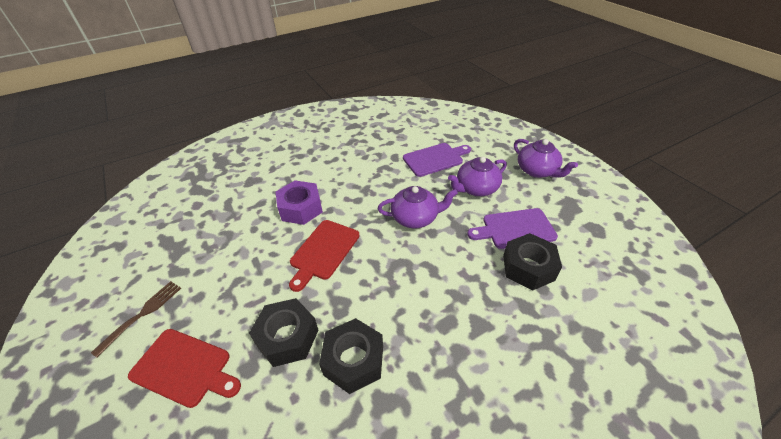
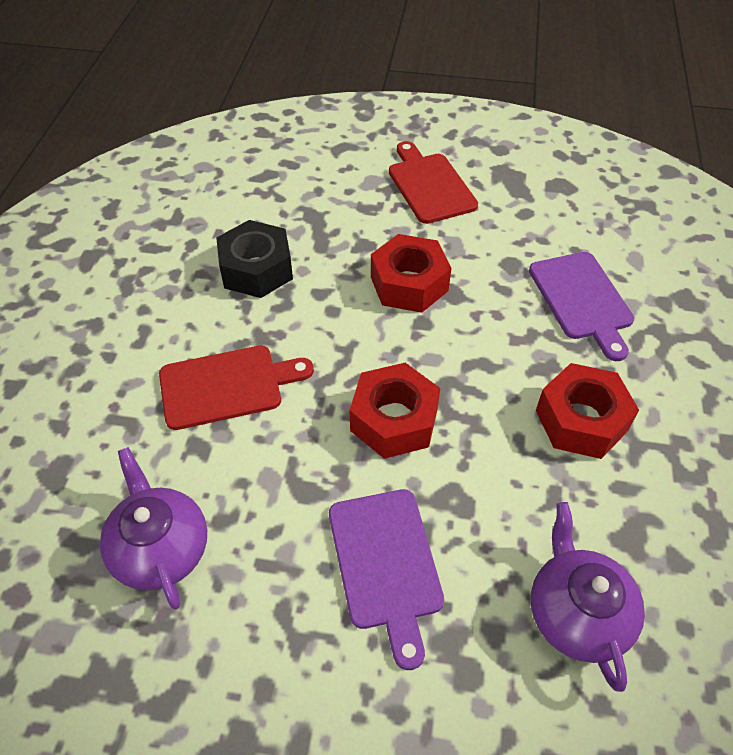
black nut: 3 -> 1
brown fork: 1 -> 0
purple nut: 1 -> 0
purple teapot: 3 -> 2
red nut: 0 -> 3

